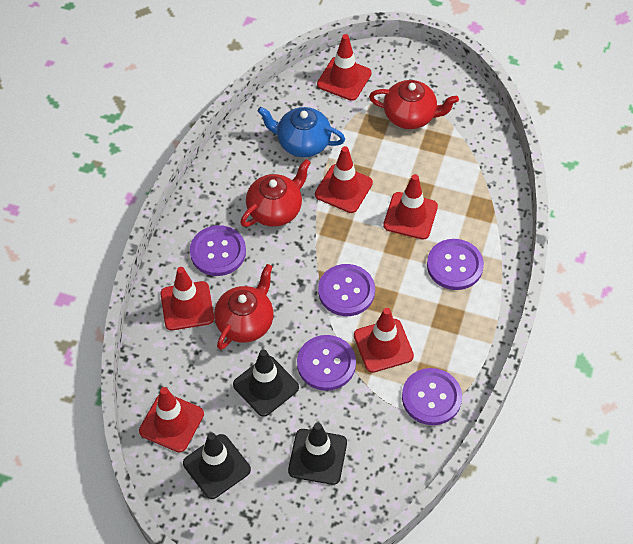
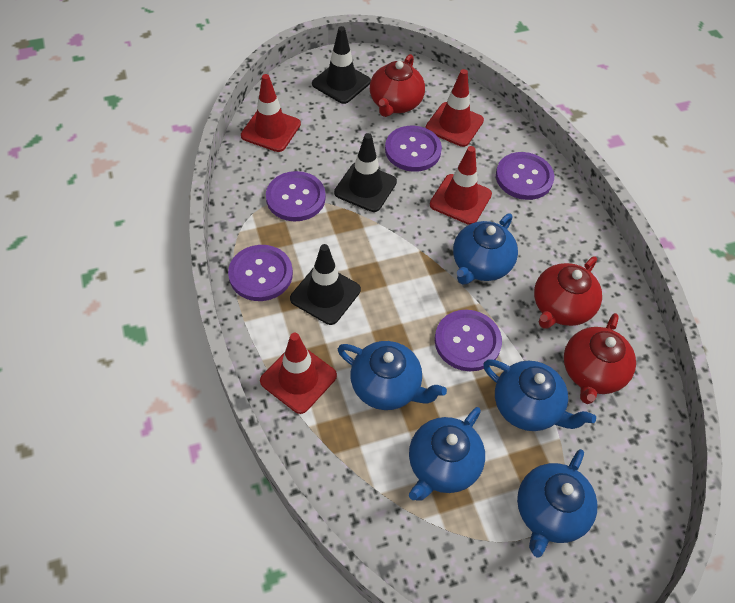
blue teapot: 1 -> 5
red traffic cone: 6 -> 4

